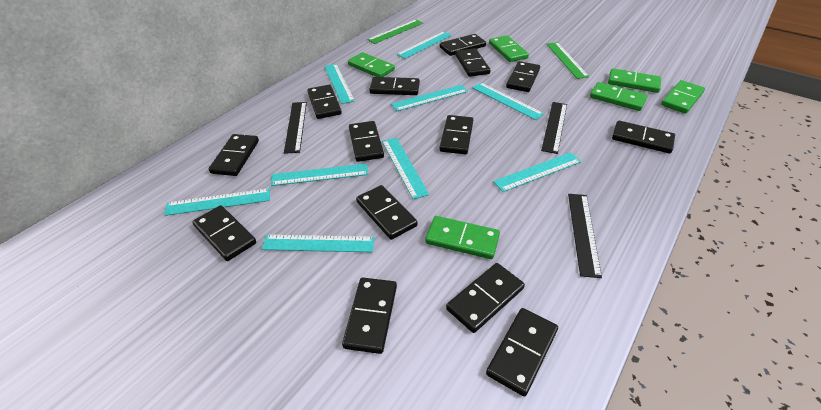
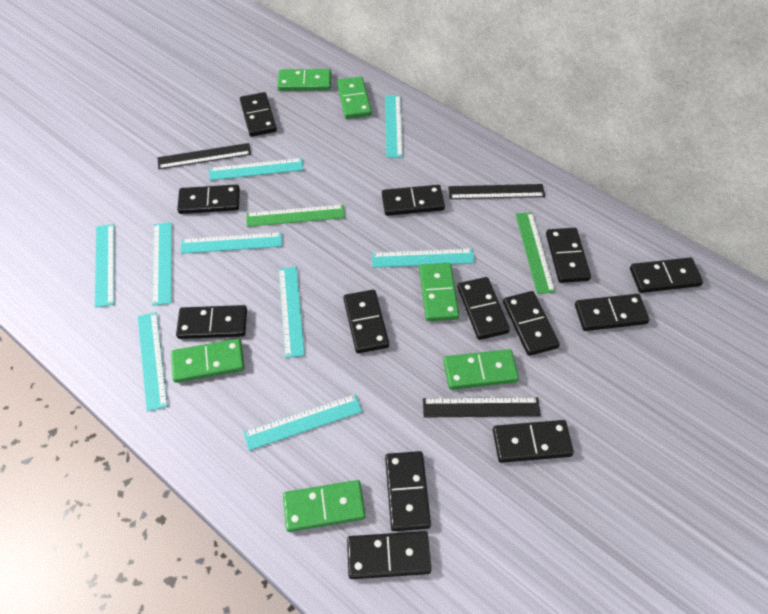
black domino: 14 -> 13

